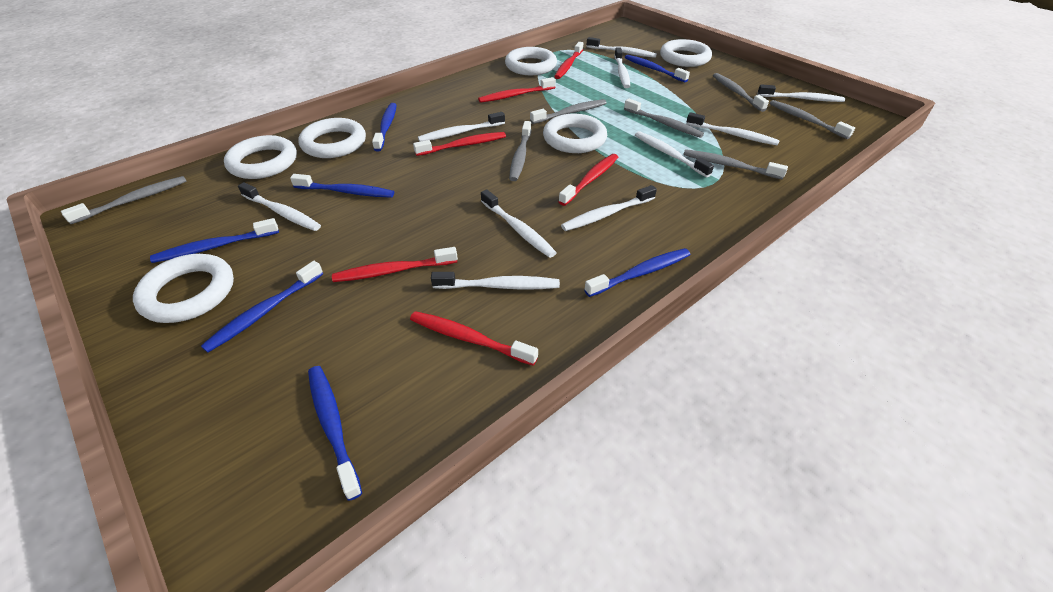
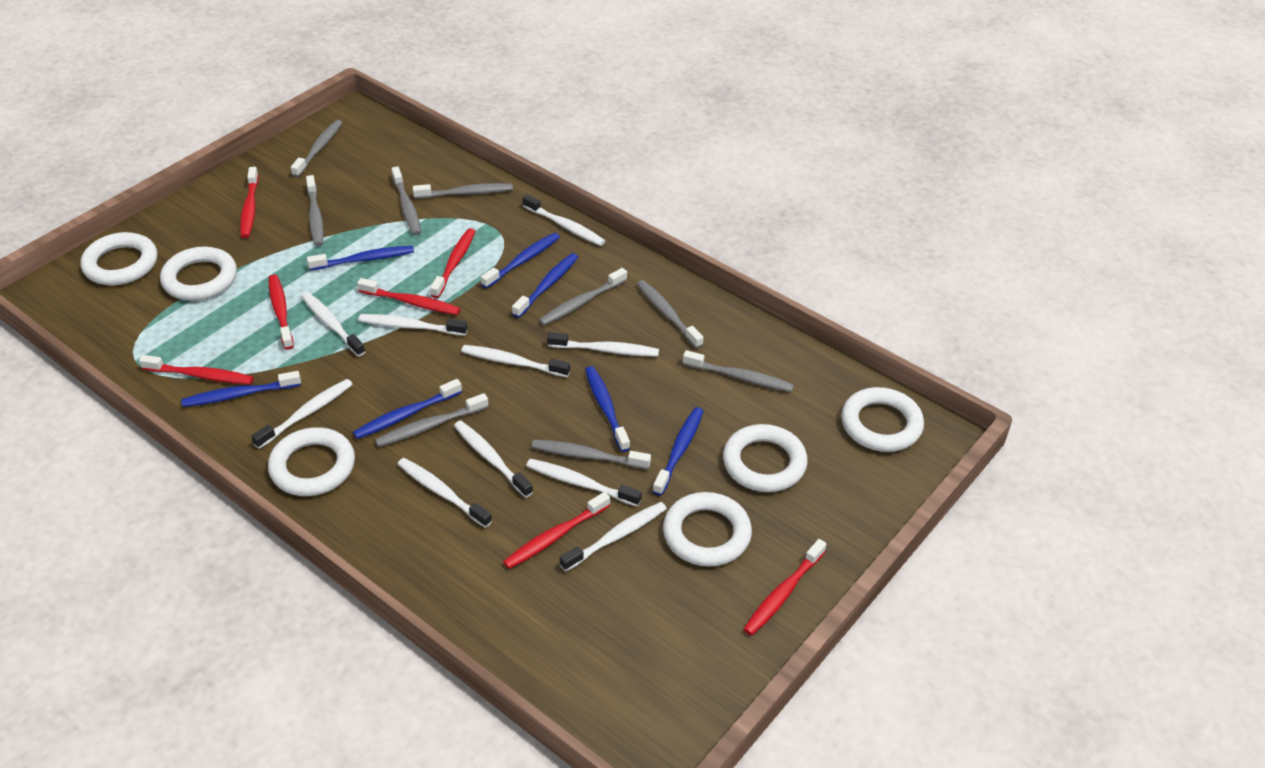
grey toothbrush: 7 -> 9
red toothbrush: 6 -> 7

